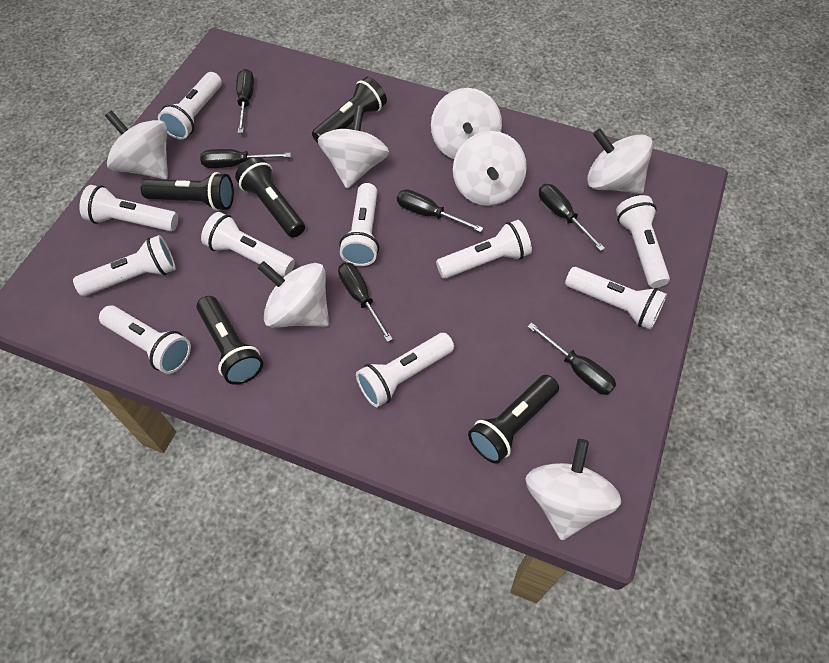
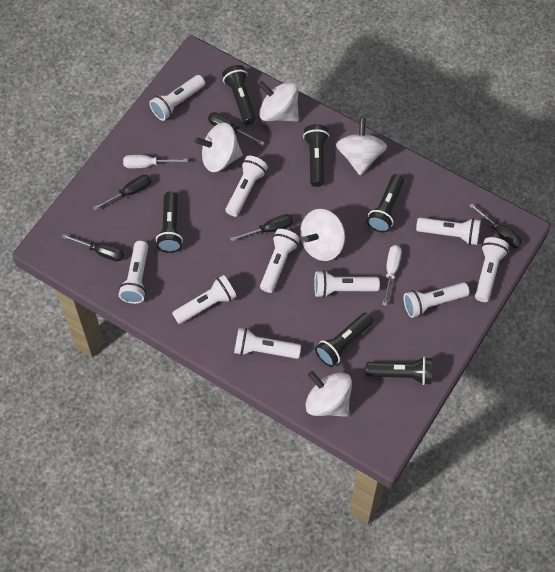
black flashlight: 5 -> 6
black screwdriver: 6 -> 5
white screwdriver: 0 -> 2
white spinning top: 7 -> 5

